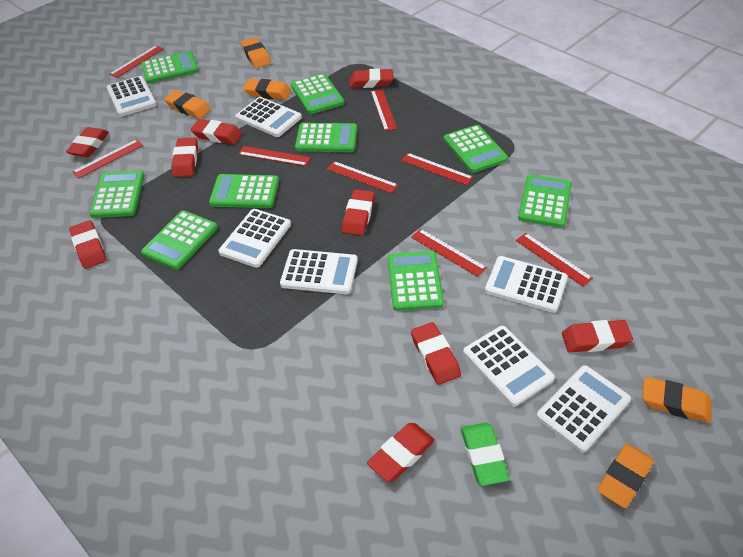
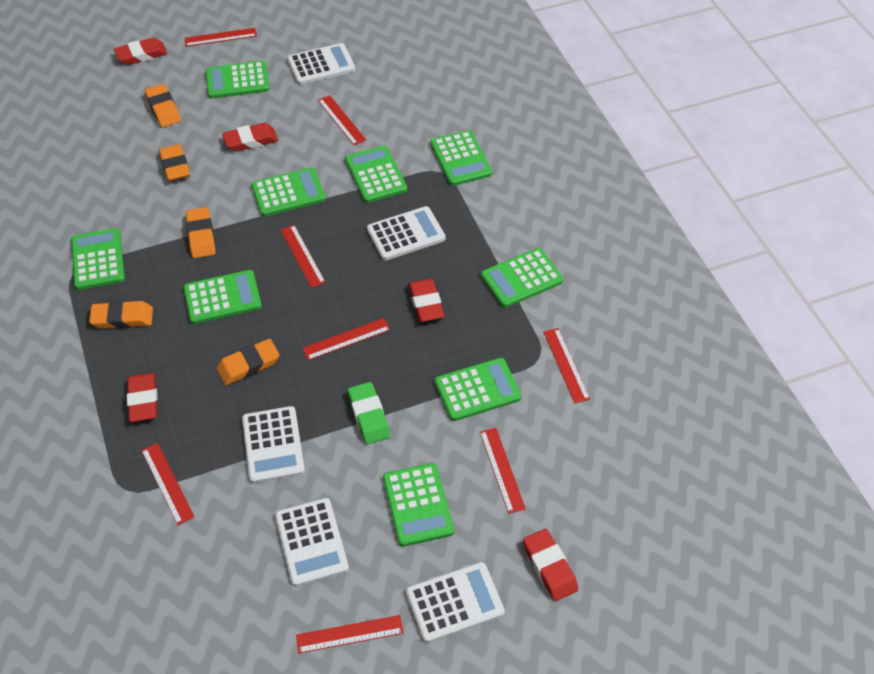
red eraser: 9 -> 5
white calculator: 7 -> 5

